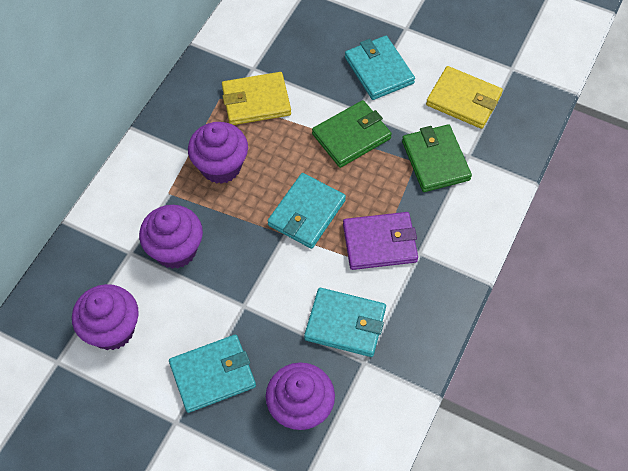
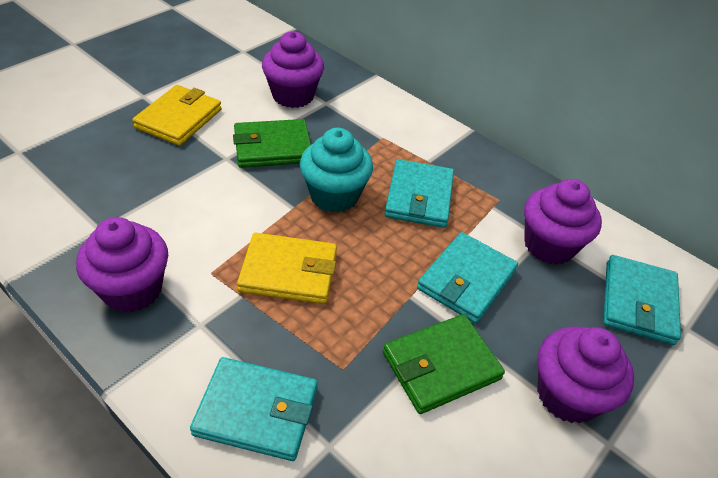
purple wallet: 1 -> 0
turquoise cupcake: 0 -> 1

